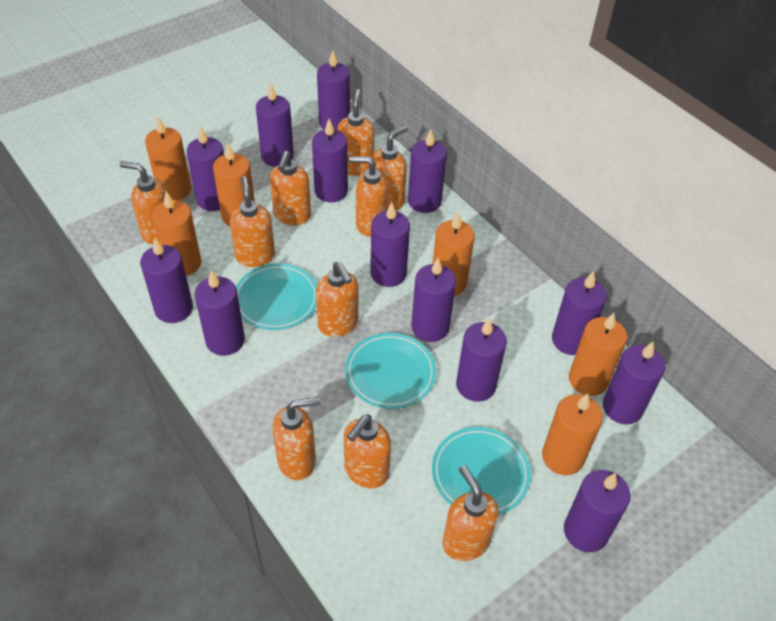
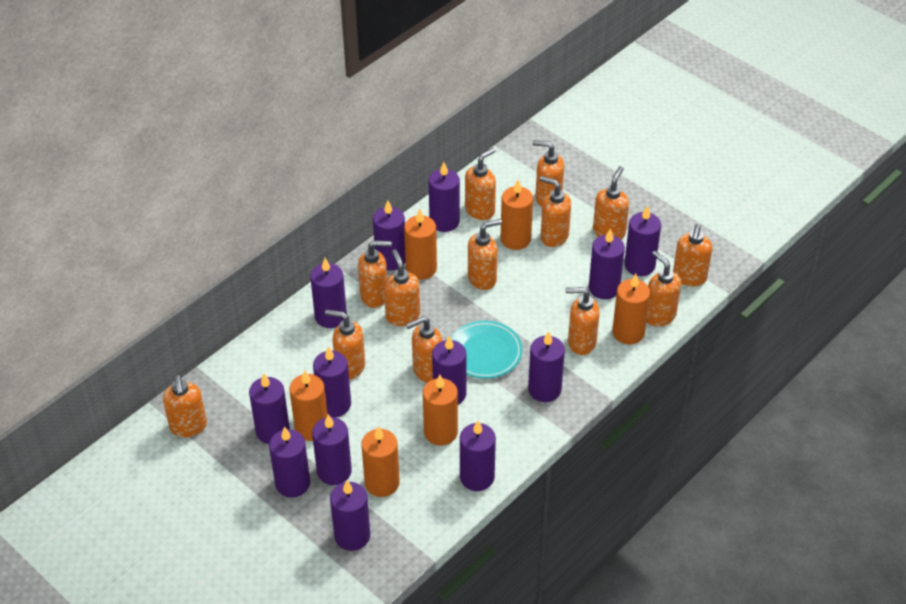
orange soap dispenser: 10 -> 13
turquoise plate: 3 -> 1

